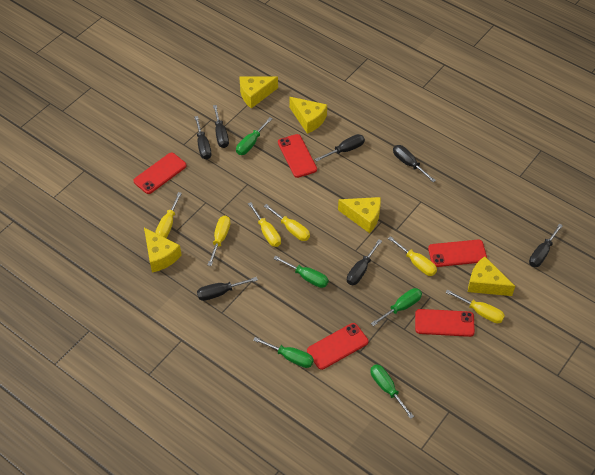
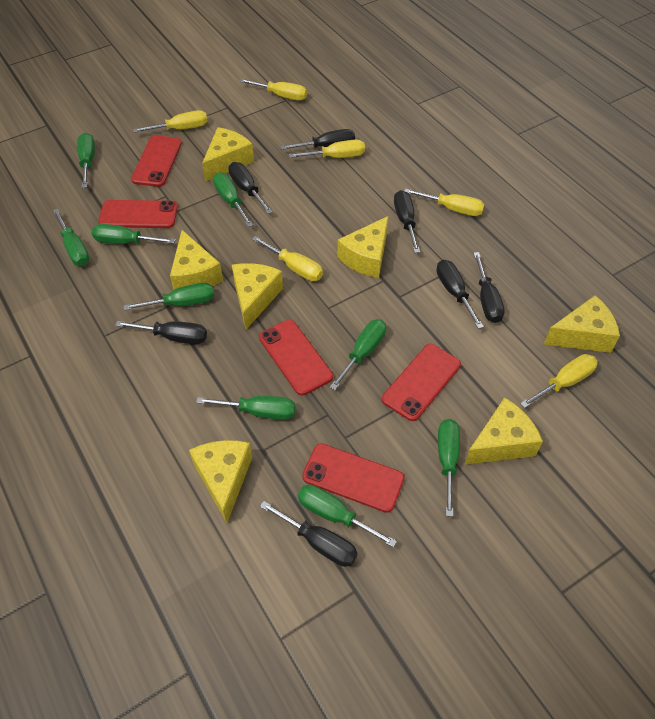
green screwdriver: 5 -> 9
yellow cheese: 5 -> 7

